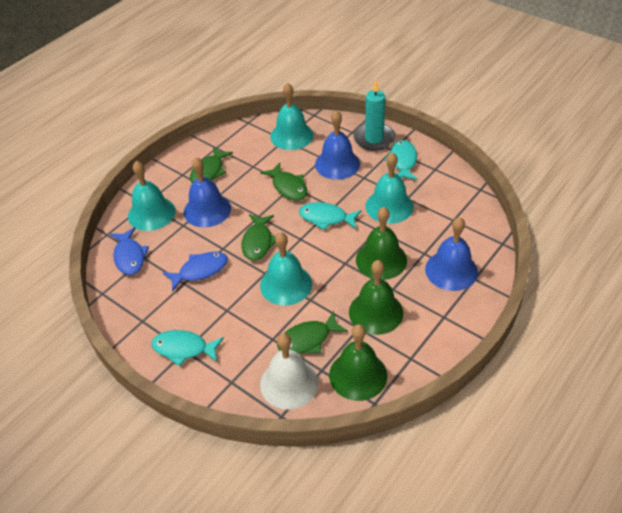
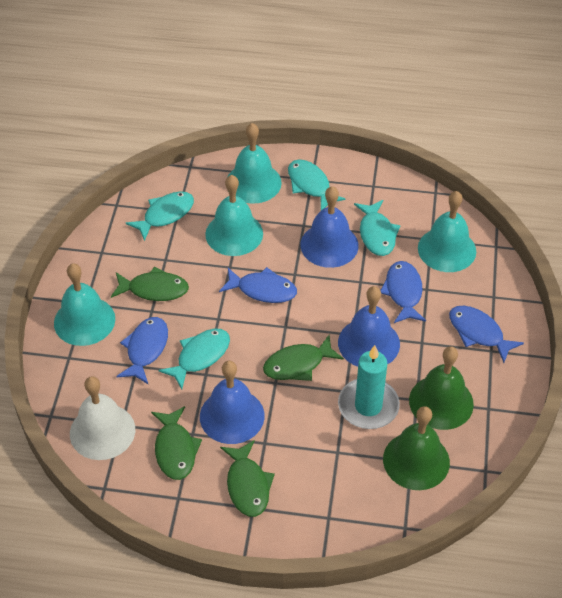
blue fish: 2 -> 4
green bell: 3 -> 2
turquoise fish: 3 -> 4

